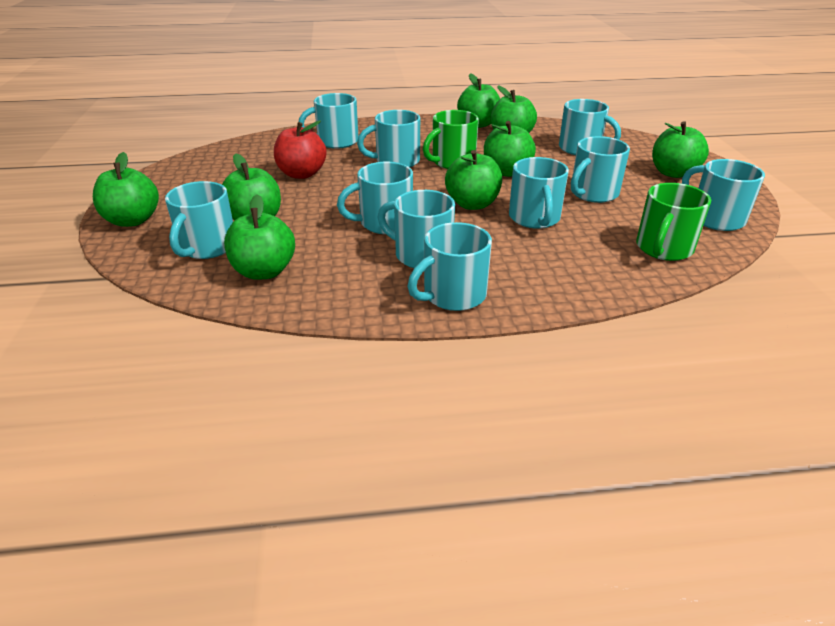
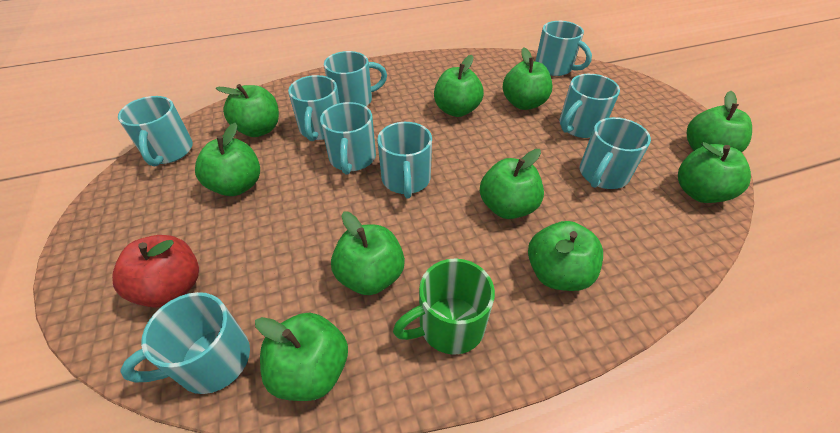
green apple: 8 -> 10
green mug: 2 -> 1
turquoise mug: 10 -> 9

